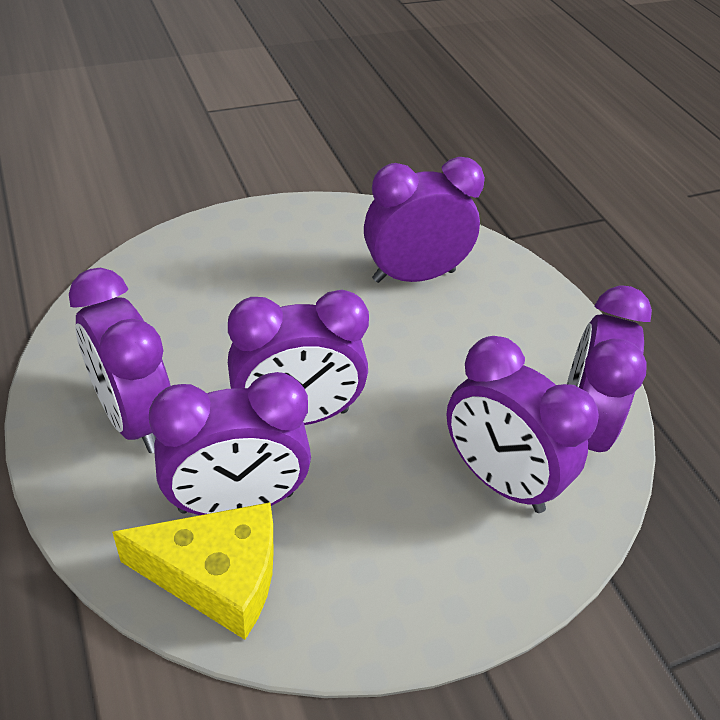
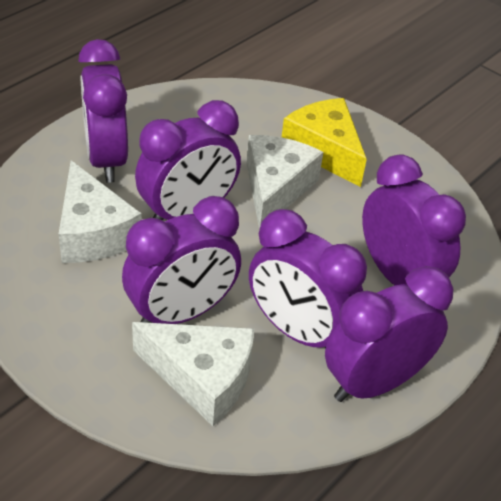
white cheese: 0 -> 3

